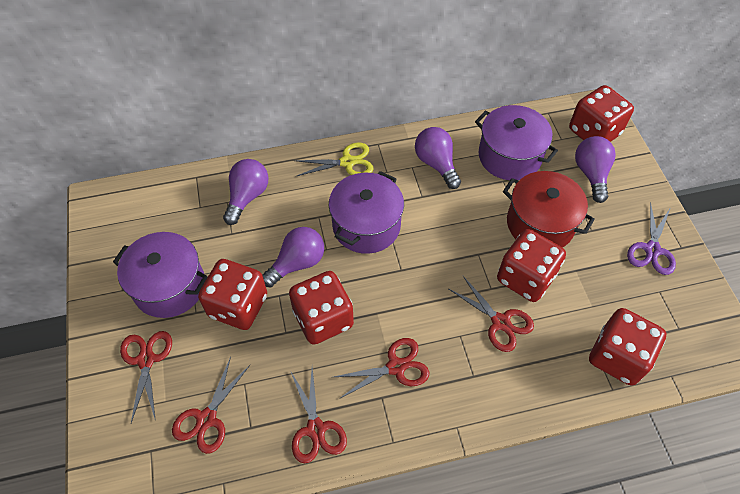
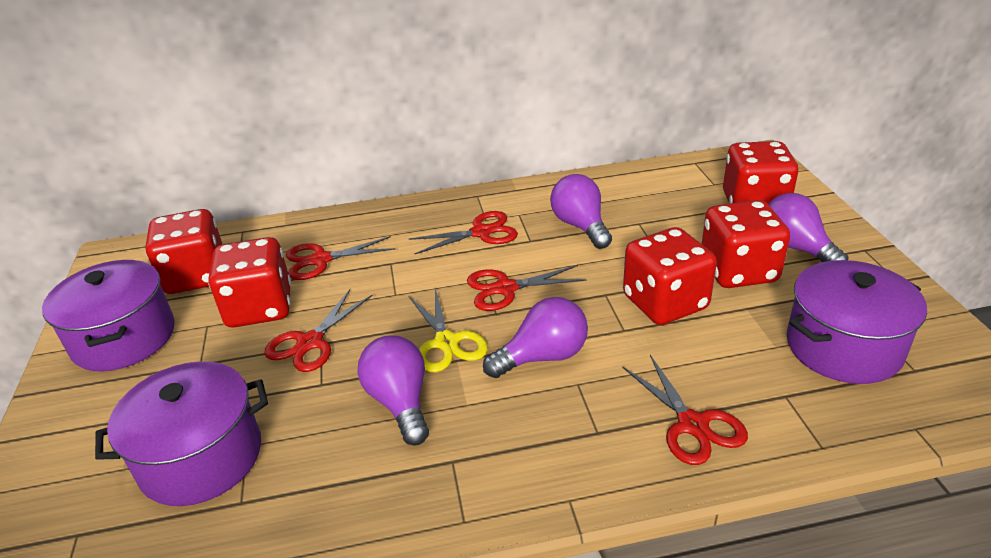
purple scissors: 1 -> 0
red pot: 1 -> 0

